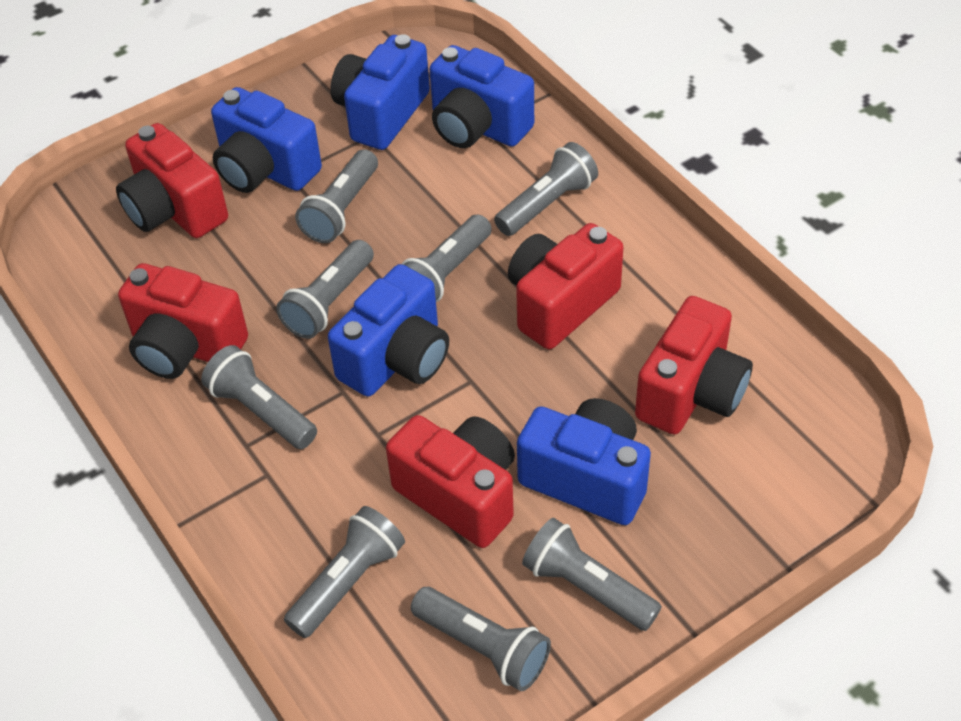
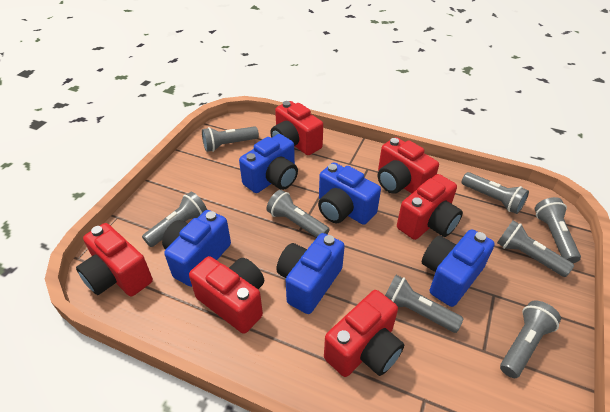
red camera: 5 -> 6

